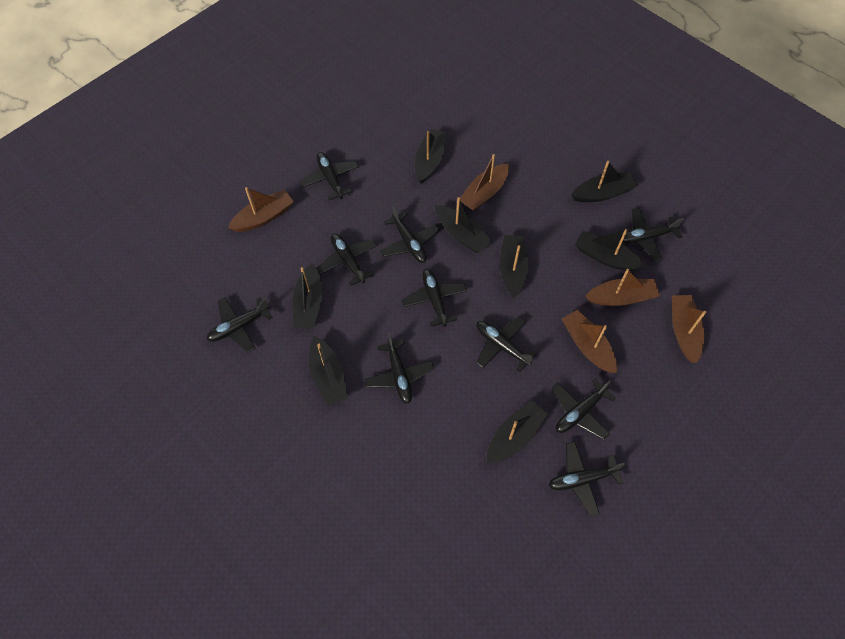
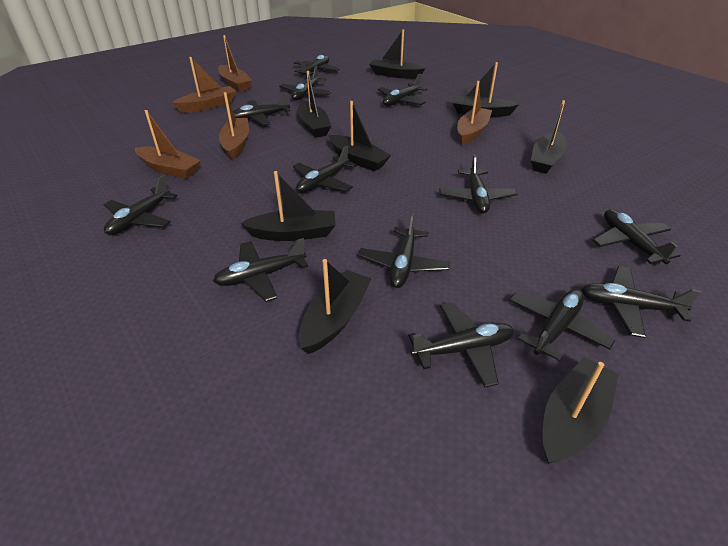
black plane: 10 -> 13

